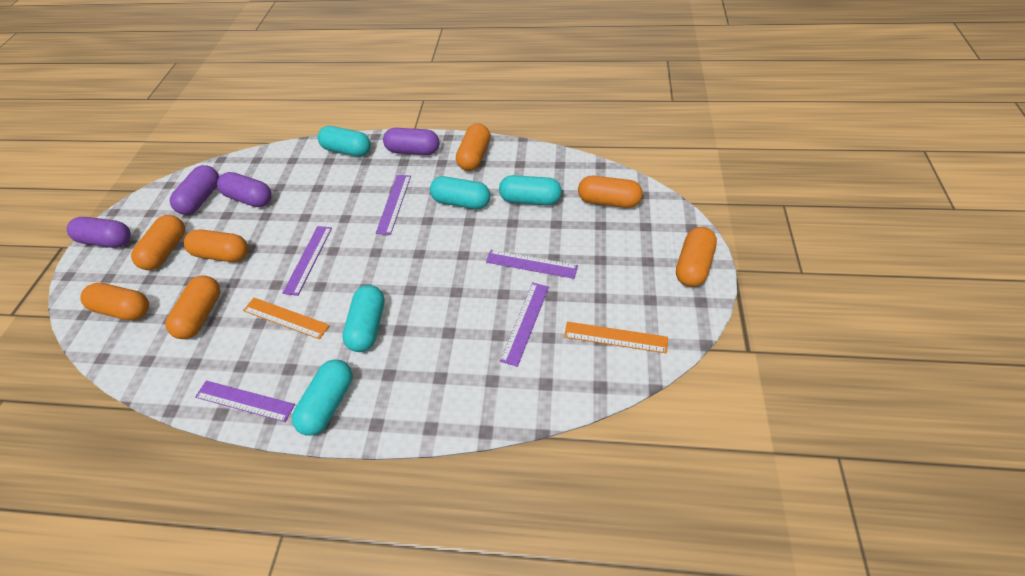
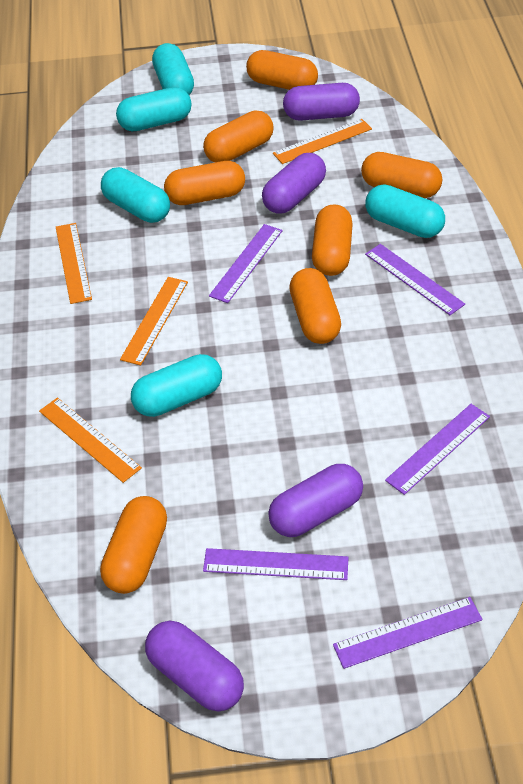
orange ruler: 2 -> 4

